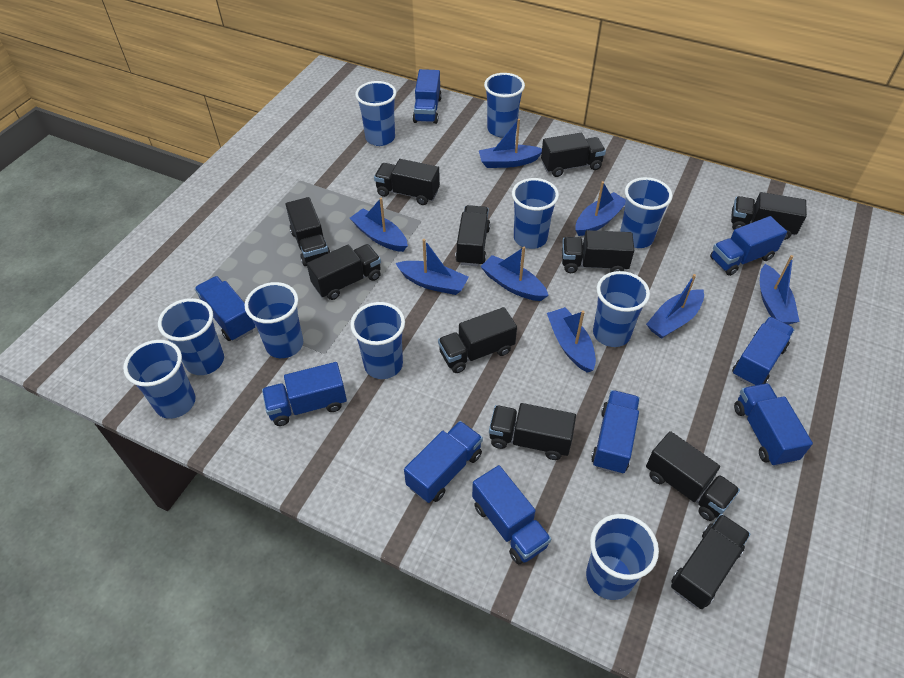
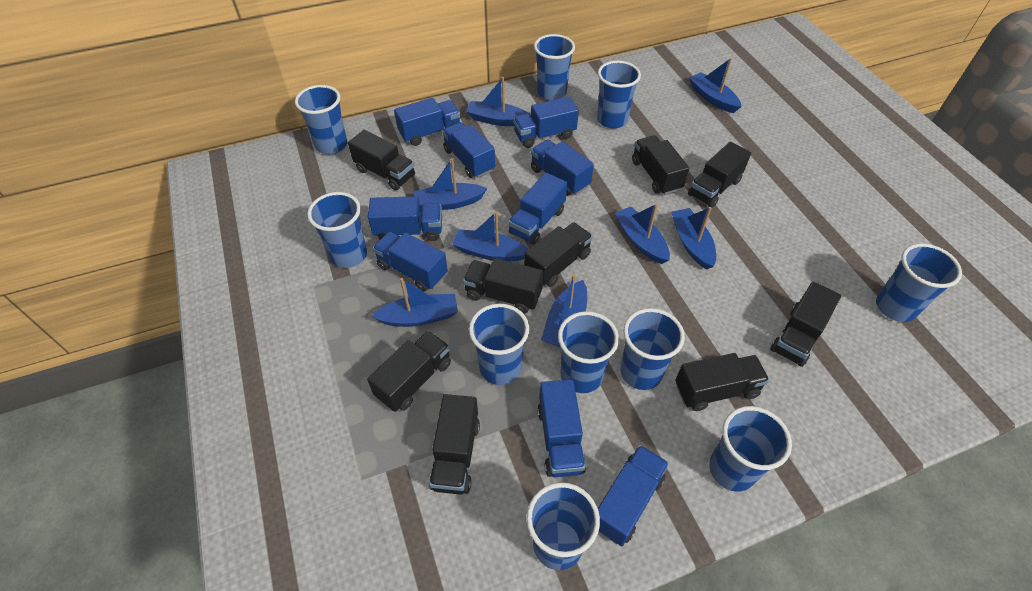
black truck: 11 -> 9

